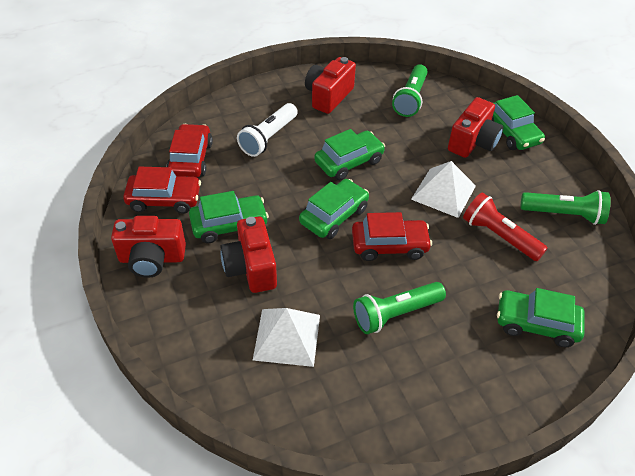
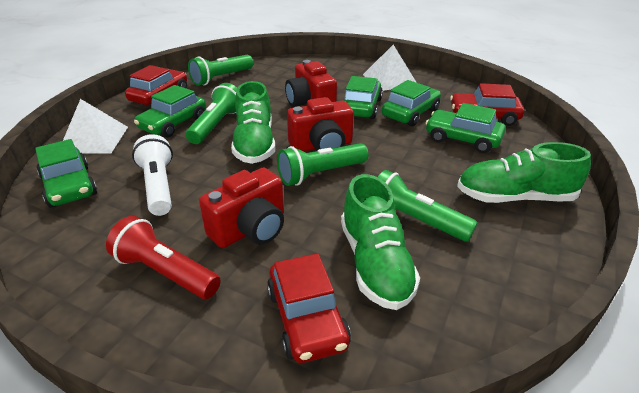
green flashlight: 3 -> 4
green shoe: 0 -> 3
red camera: 4 -> 3

